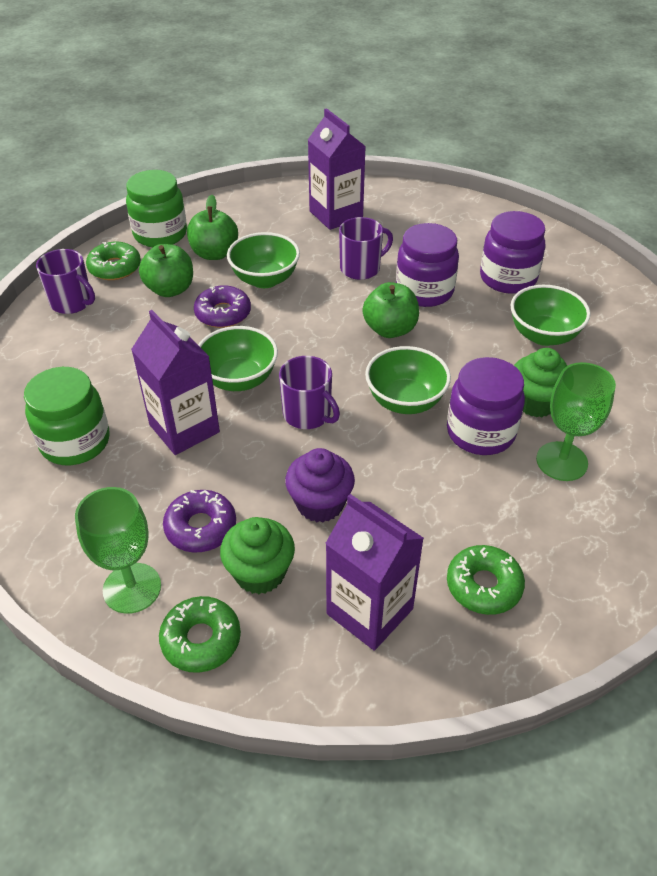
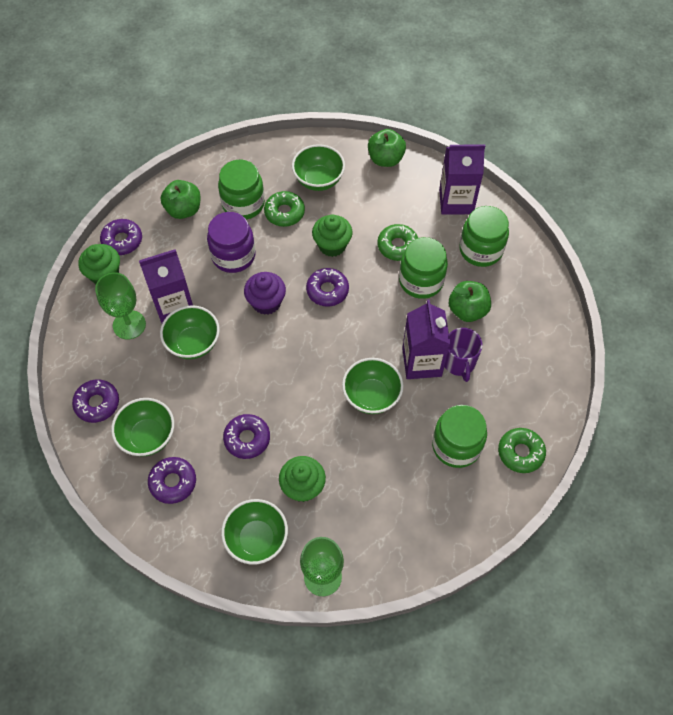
green bowl: 4 -> 5
green cupcake: 2 -> 3
green jar: 2 -> 4
purple donut: 2 -> 5
purple jar: 3 -> 1
purple mug: 3 -> 1

